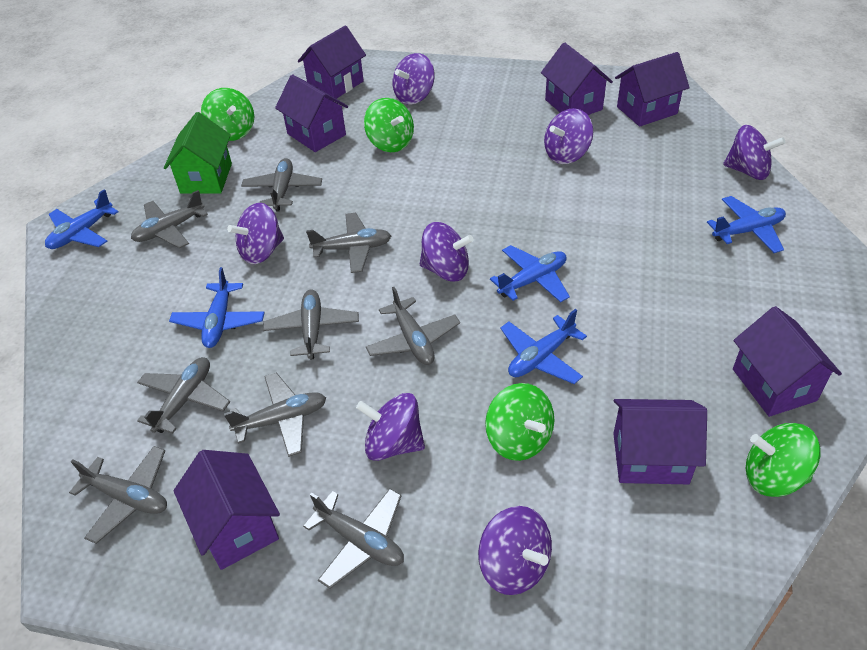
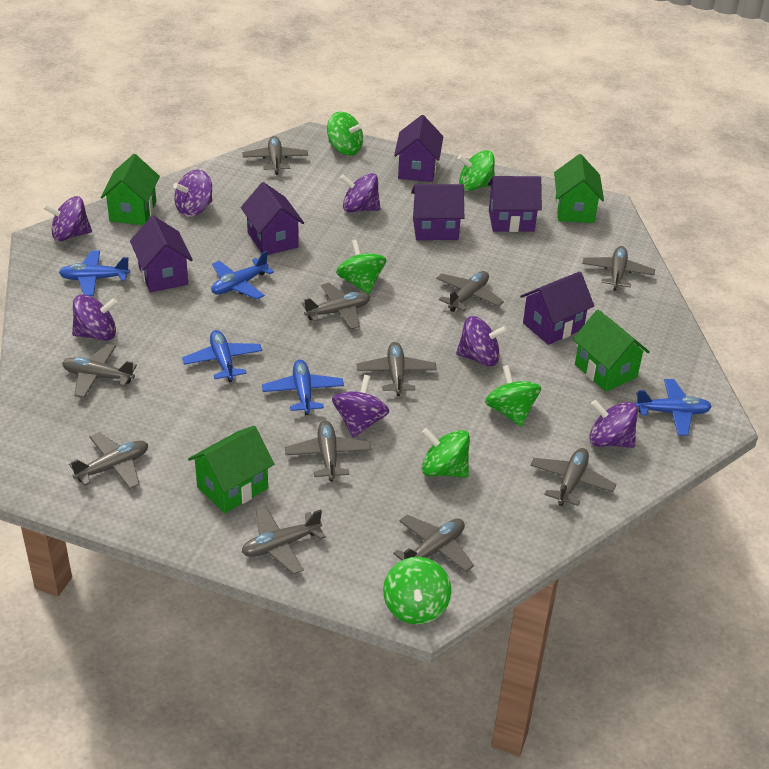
green house: 1 -> 4
green spinning top: 4 -> 6
grey plane: 9 -> 11
purple house: 7 -> 6

